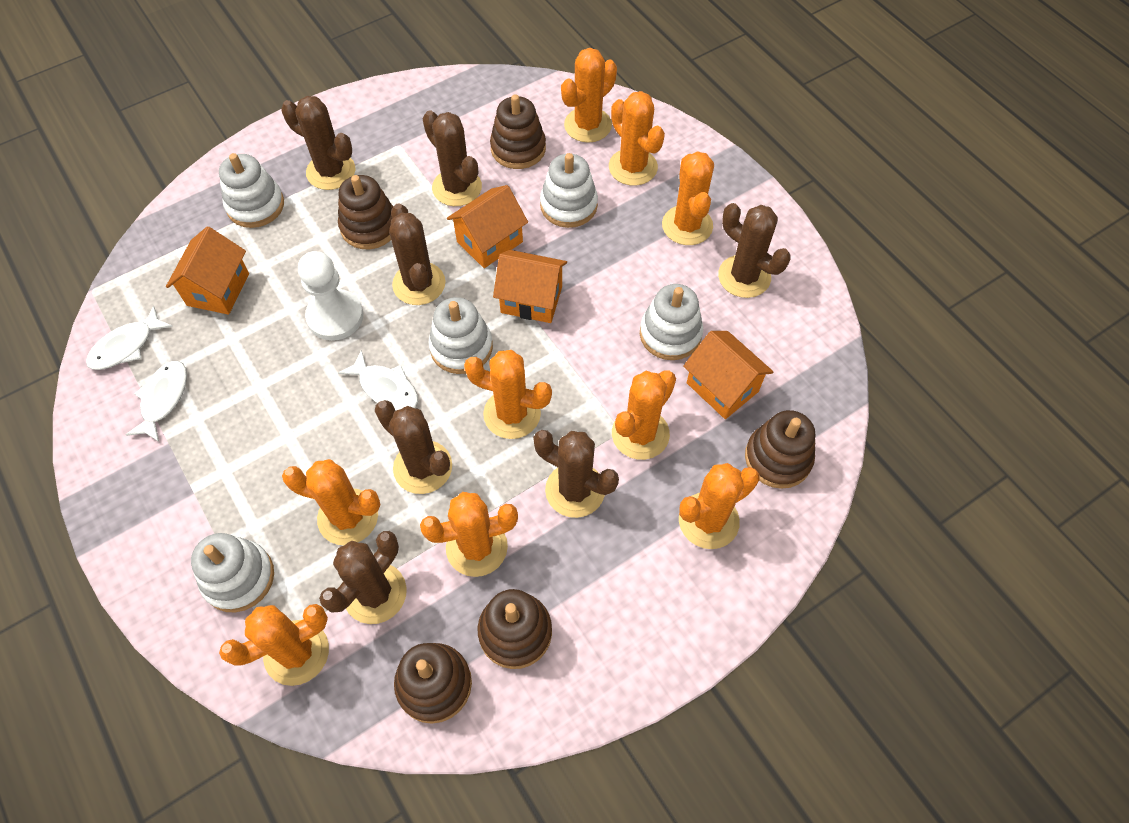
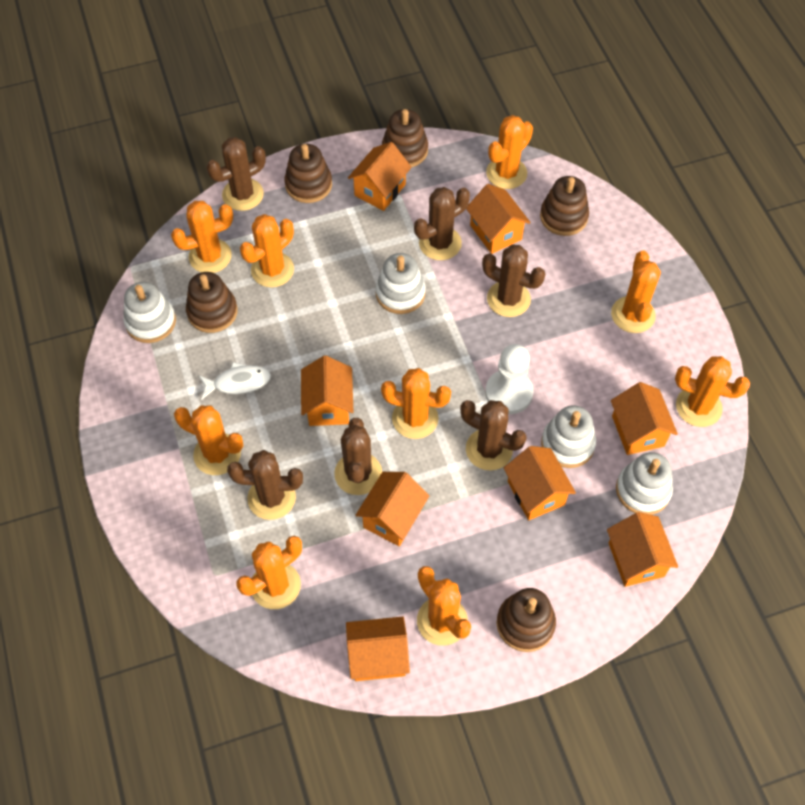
brown cactus: 7 -> 6
orange house: 4 -> 8
white fish: 3 -> 1
white stacking toy: 5 -> 4

